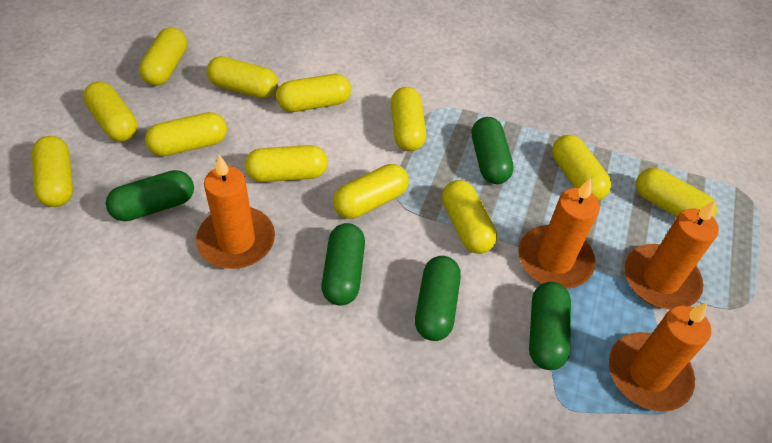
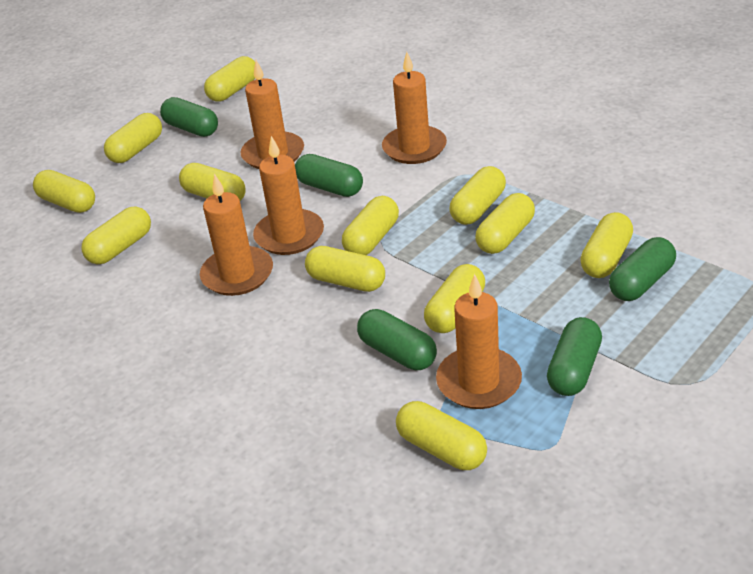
orange candle: 4 -> 5

